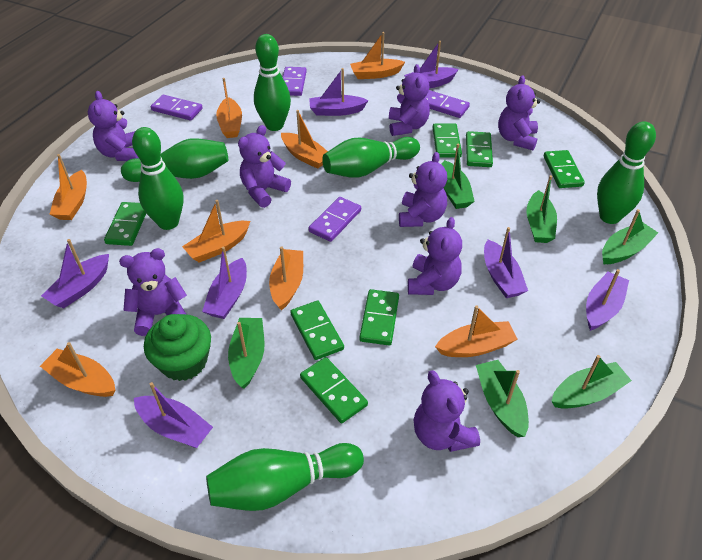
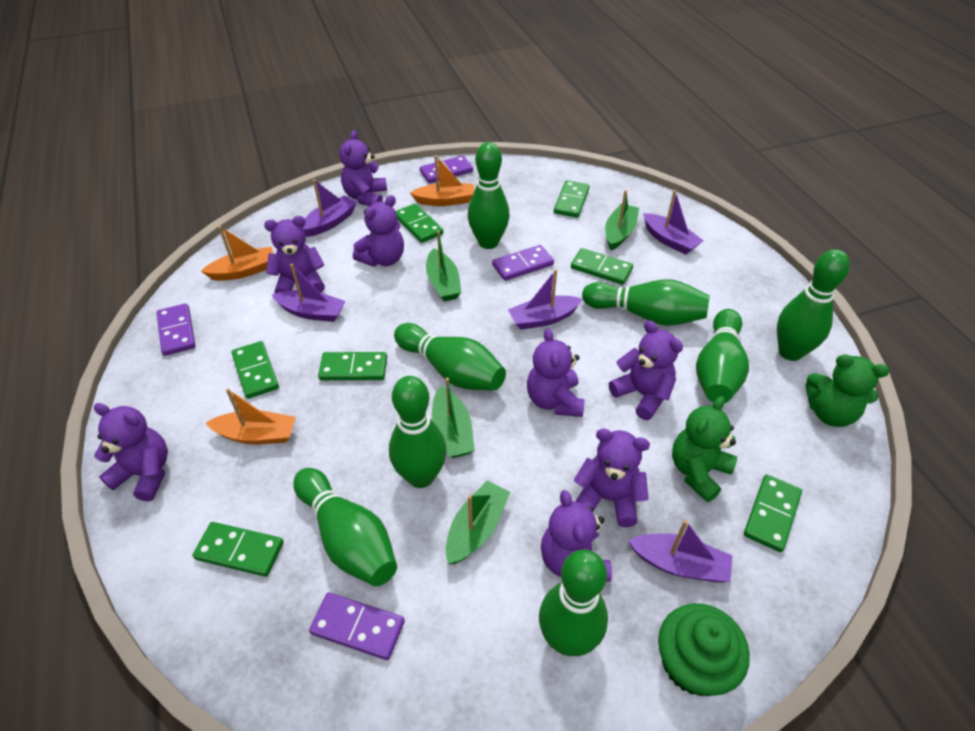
green boat: 6 -> 4
green bowling pin: 6 -> 8
green teddy bear: 0 -> 2
orange boat: 8 -> 3
purple boat: 7 -> 5

